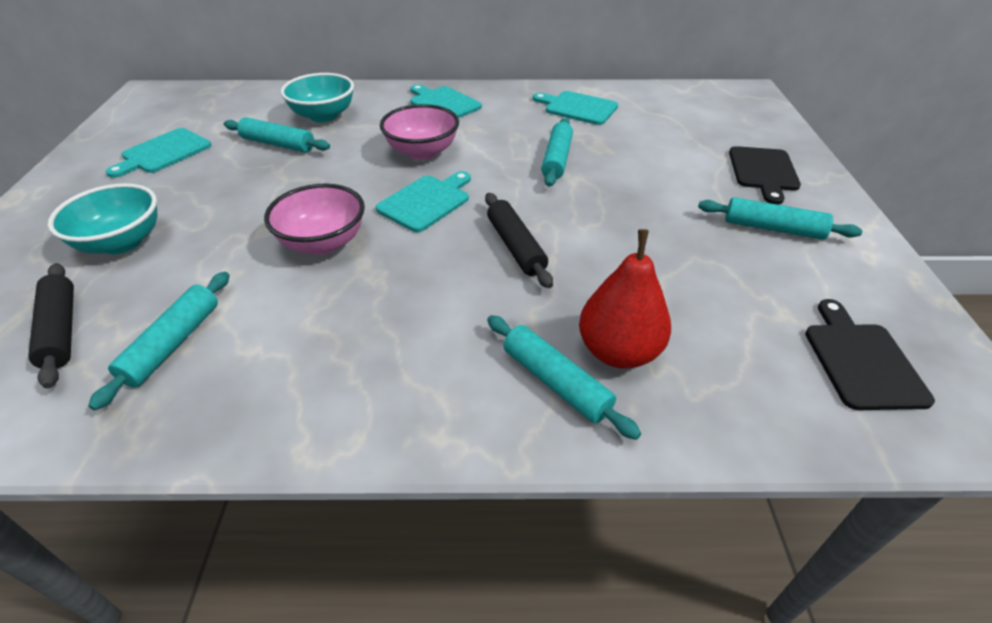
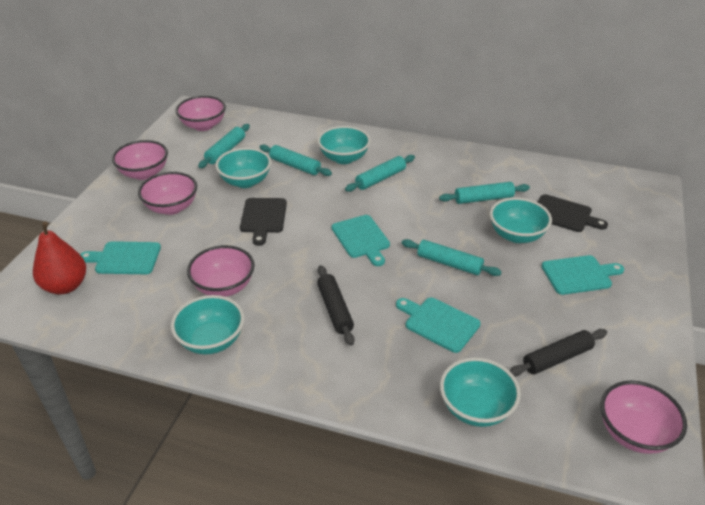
pink bowl: 2 -> 5
turquoise bowl: 2 -> 5

